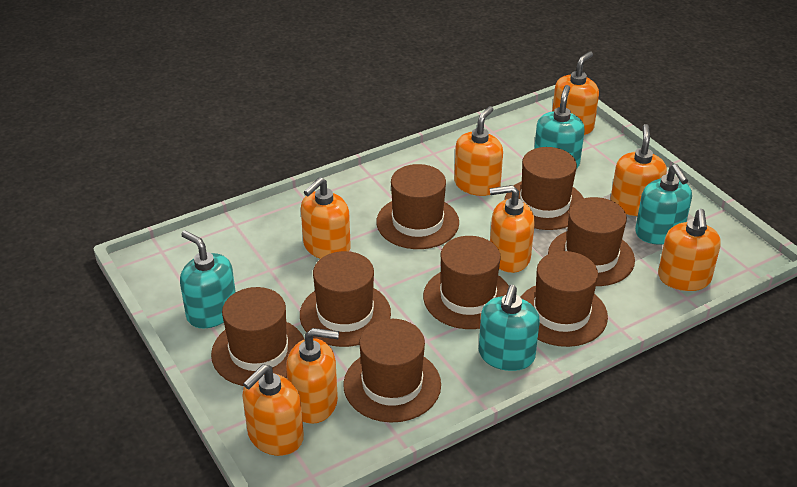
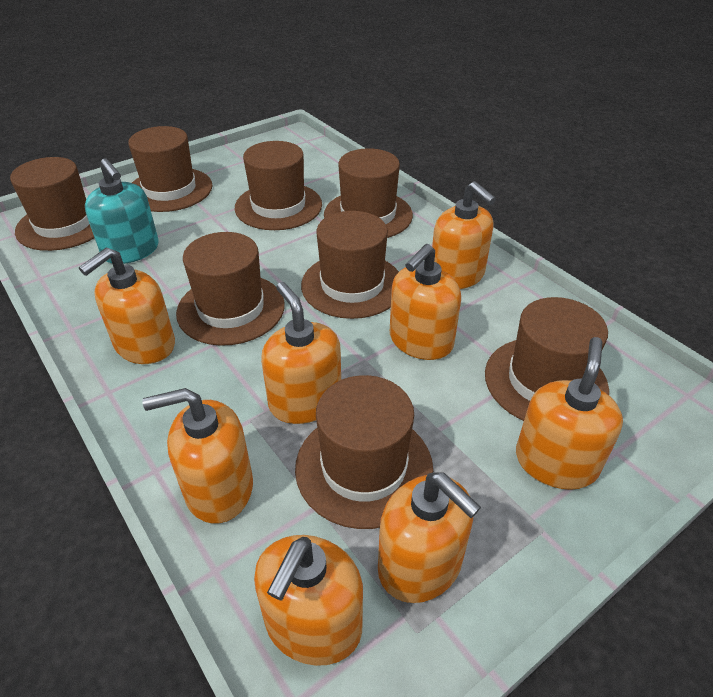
turquoise soap dispenser: 4 -> 1

